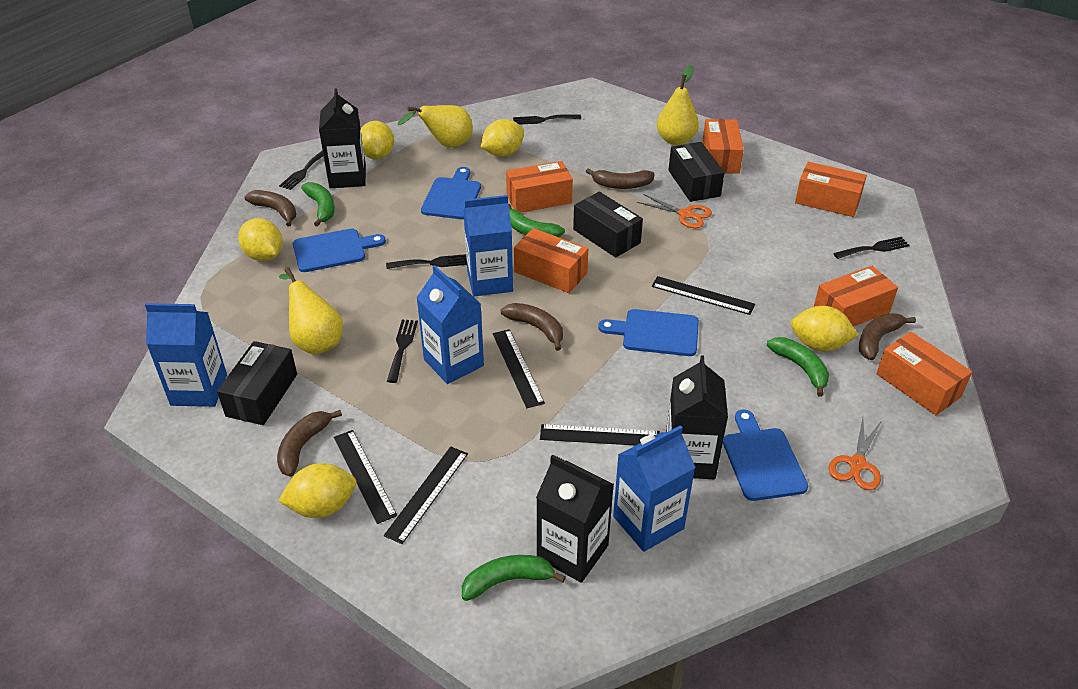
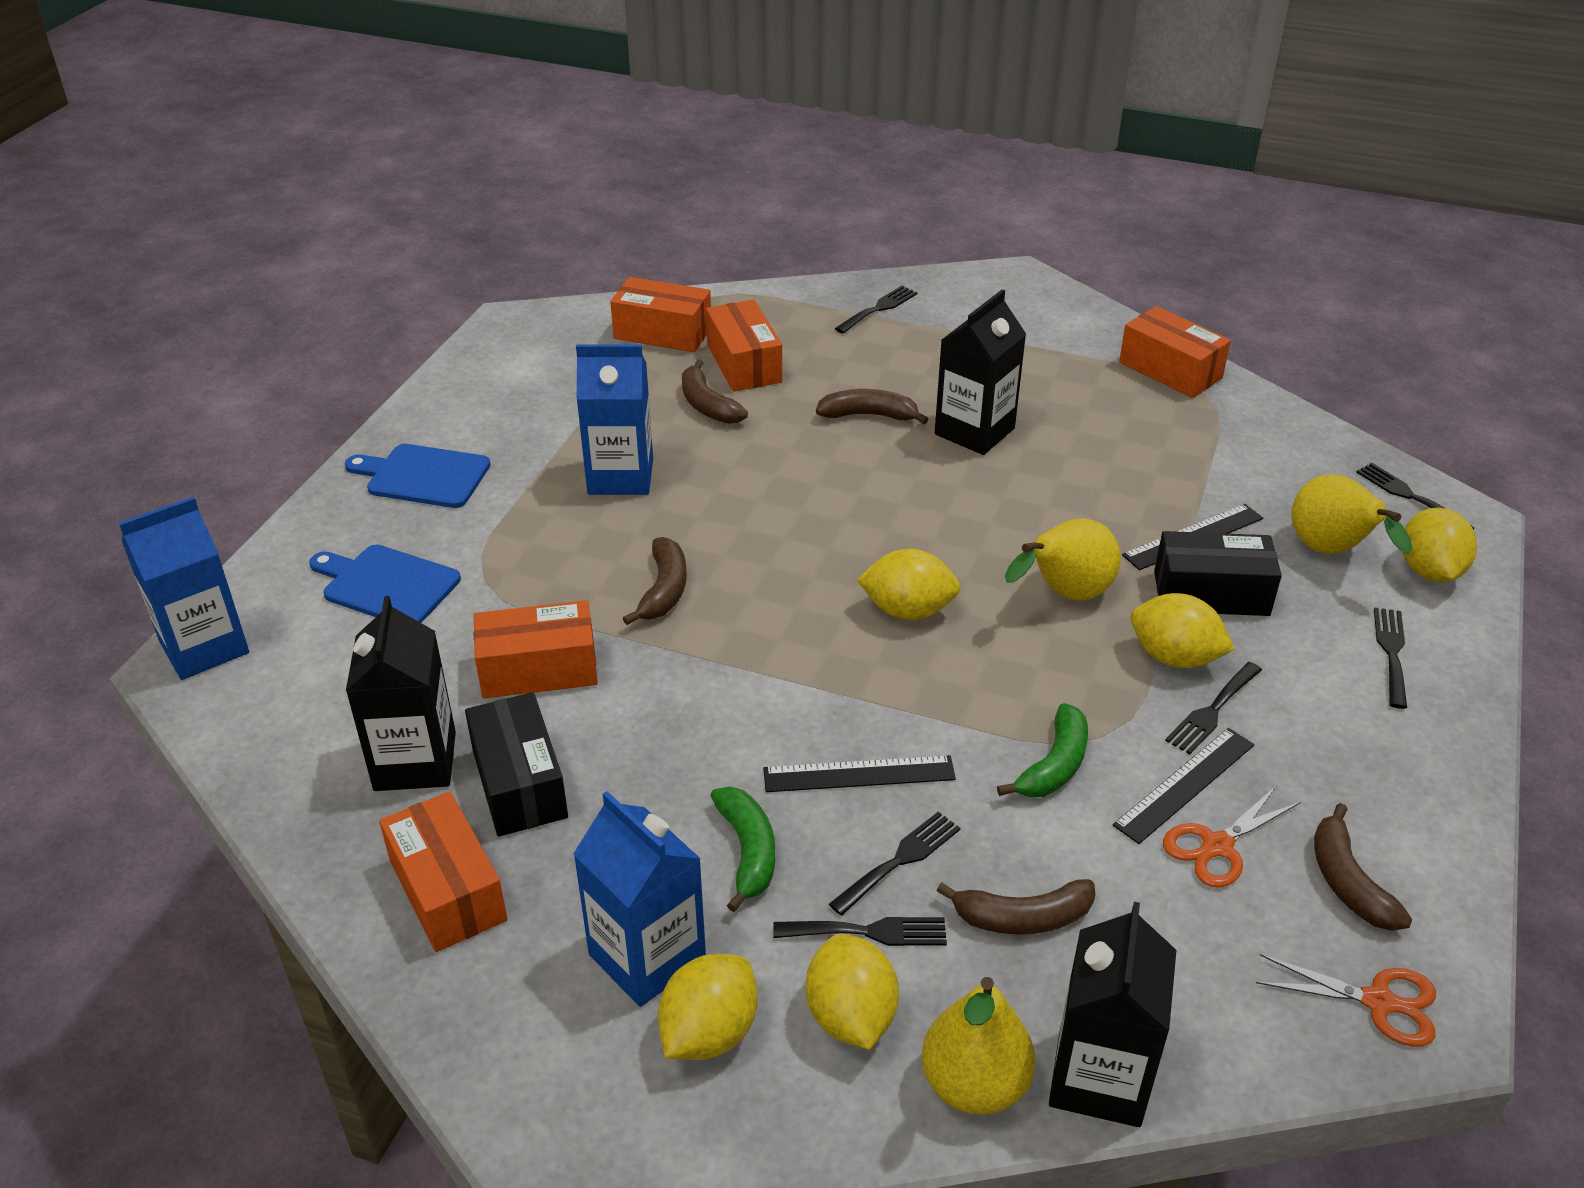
black box: 3 -> 2
black fork: 5 -> 6
black ruler: 5 -> 3
blue carton: 4 -> 3
blue cutting board: 4 -> 2
green banana: 4 -> 2
orange box: 6 -> 5

